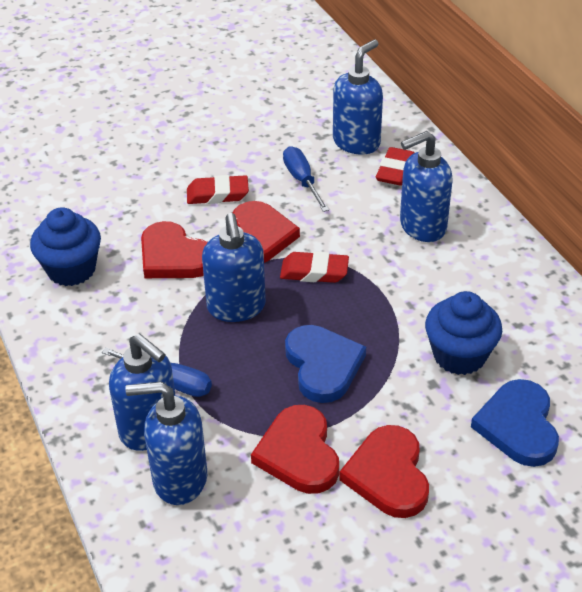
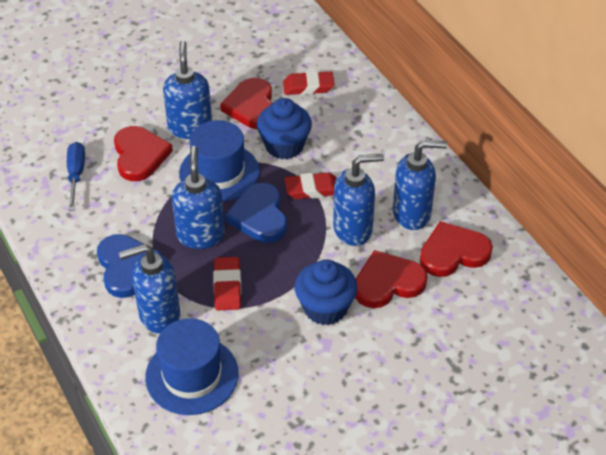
blue hat: 0 -> 2
blue screwdriver: 2 -> 1

